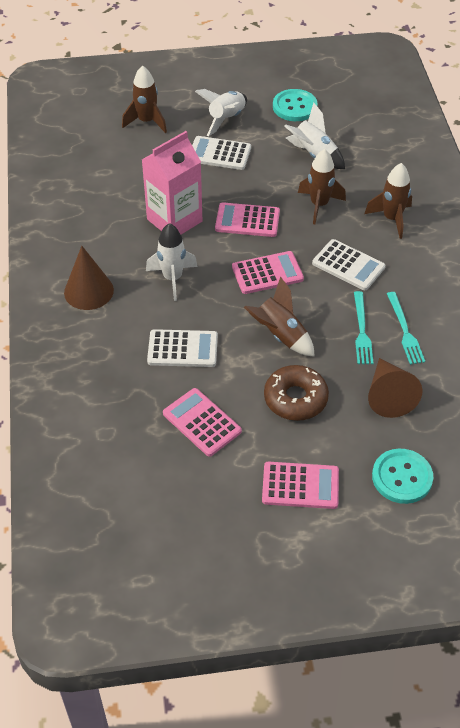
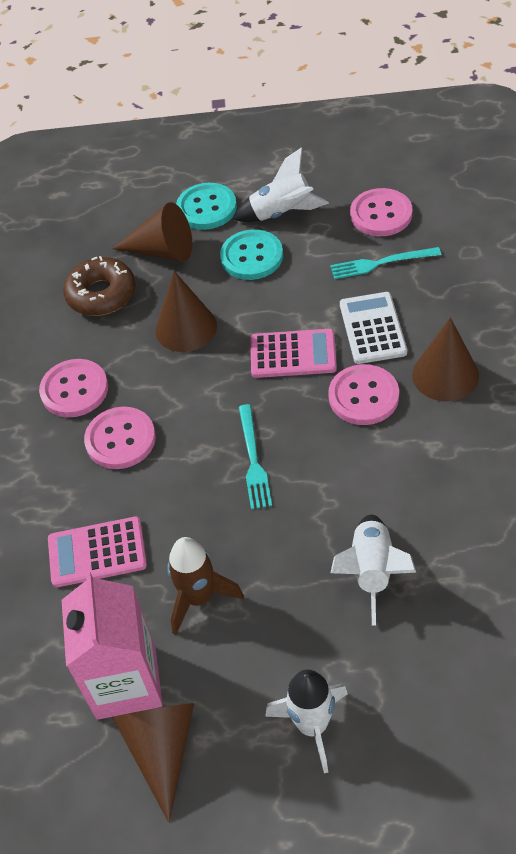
brown cone: 2 -> 4
brown rocket: 4 -> 1
pink button: 0 -> 4
pink calculator: 4 -> 2
white calculator: 3 -> 1

